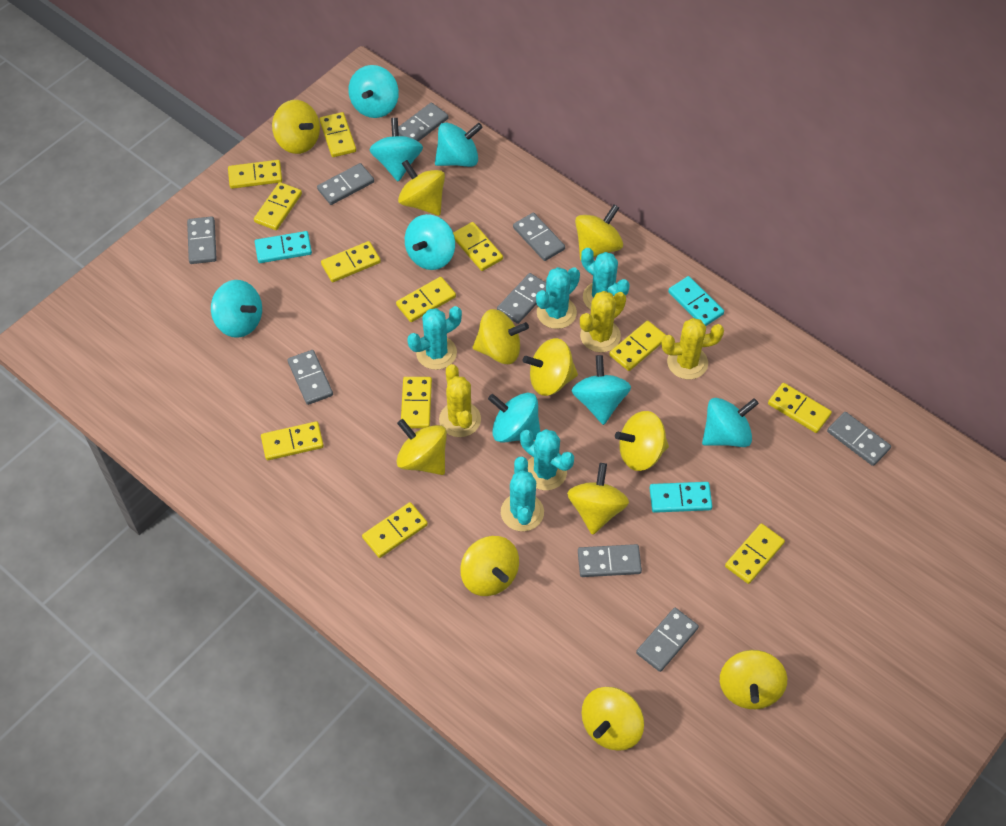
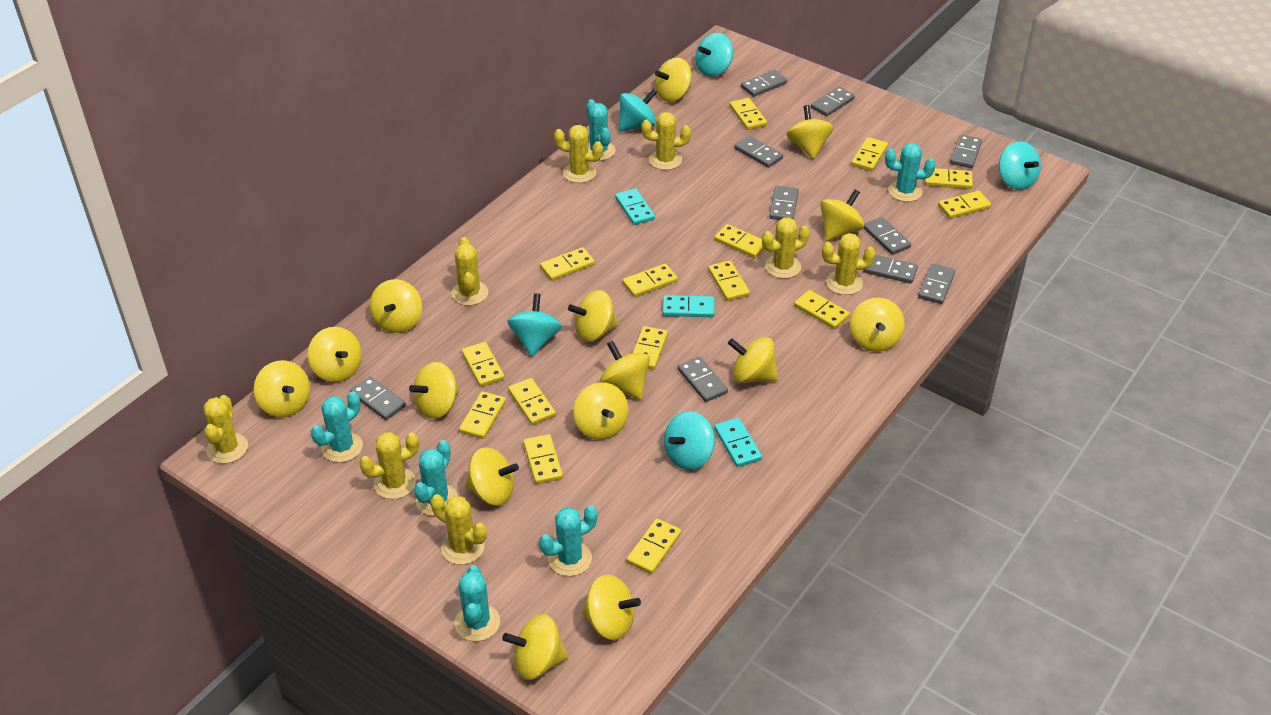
grey domino: 9 -> 10
turquoise cactus: 5 -> 6
turquoise spinning top: 8 -> 5
yellow cactus: 3 -> 8
yellow domino: 12 -> 15
yellow spinning top: 11 -> 15

